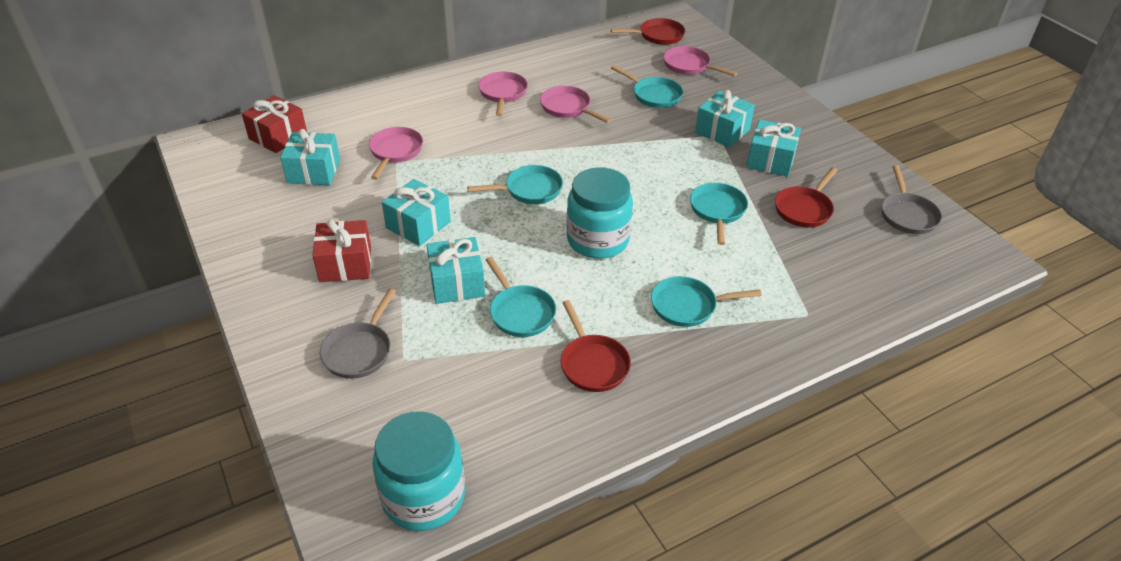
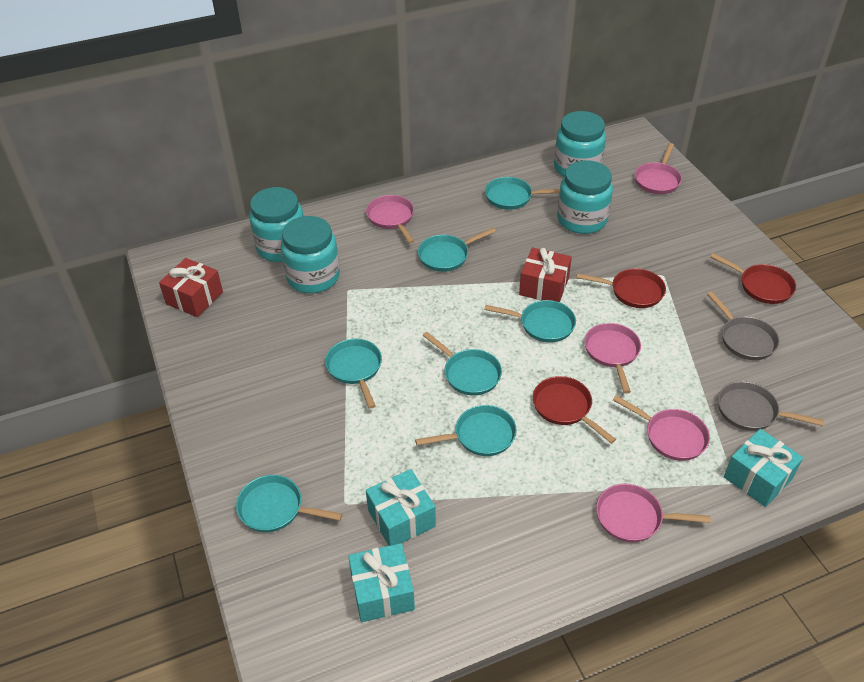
pink pan: 4 -> 5
turquoise gift: 5 -> 3
turquoise jar: 2 -> 4
turquoise pan: 5 -> 7

